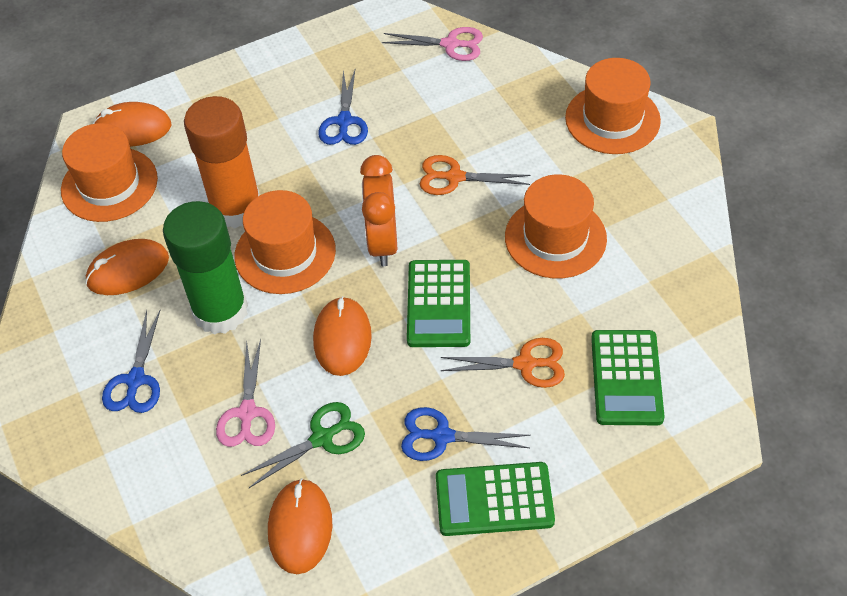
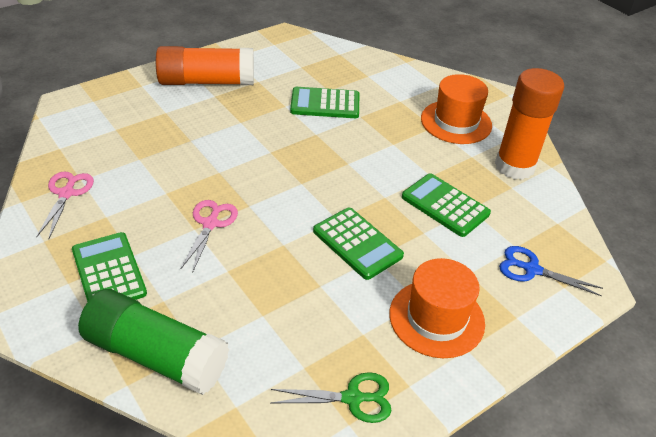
blue scissors: 3 -> 1
green calculator: 3 -> 4
orange clock: 1 -> 0
orange glue stick: 1 -> 2
orange hat: 4 -> 2
orange mouse: 4 -> 0
orange scissors: 2 -> 0

